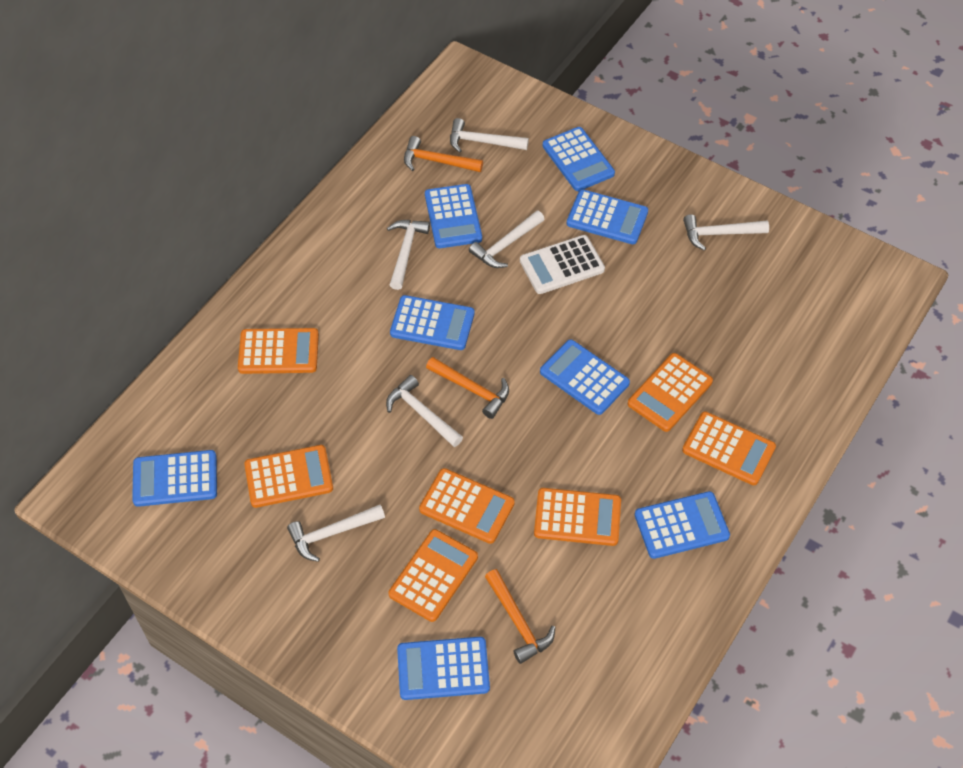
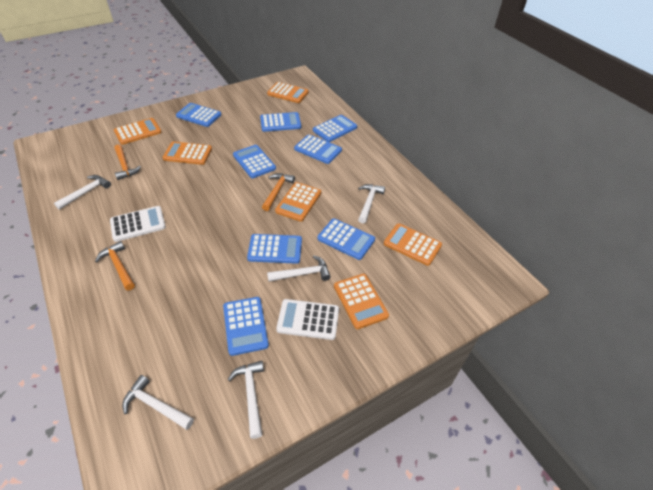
orange calculator: 7 -> 6
white calculator: 1 -> 2
white hammer: 6 -> 5

